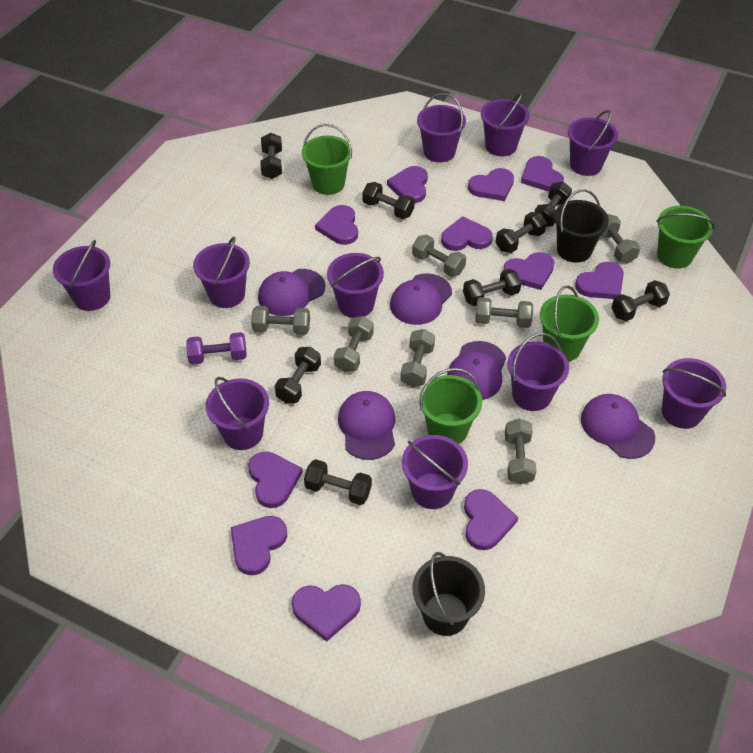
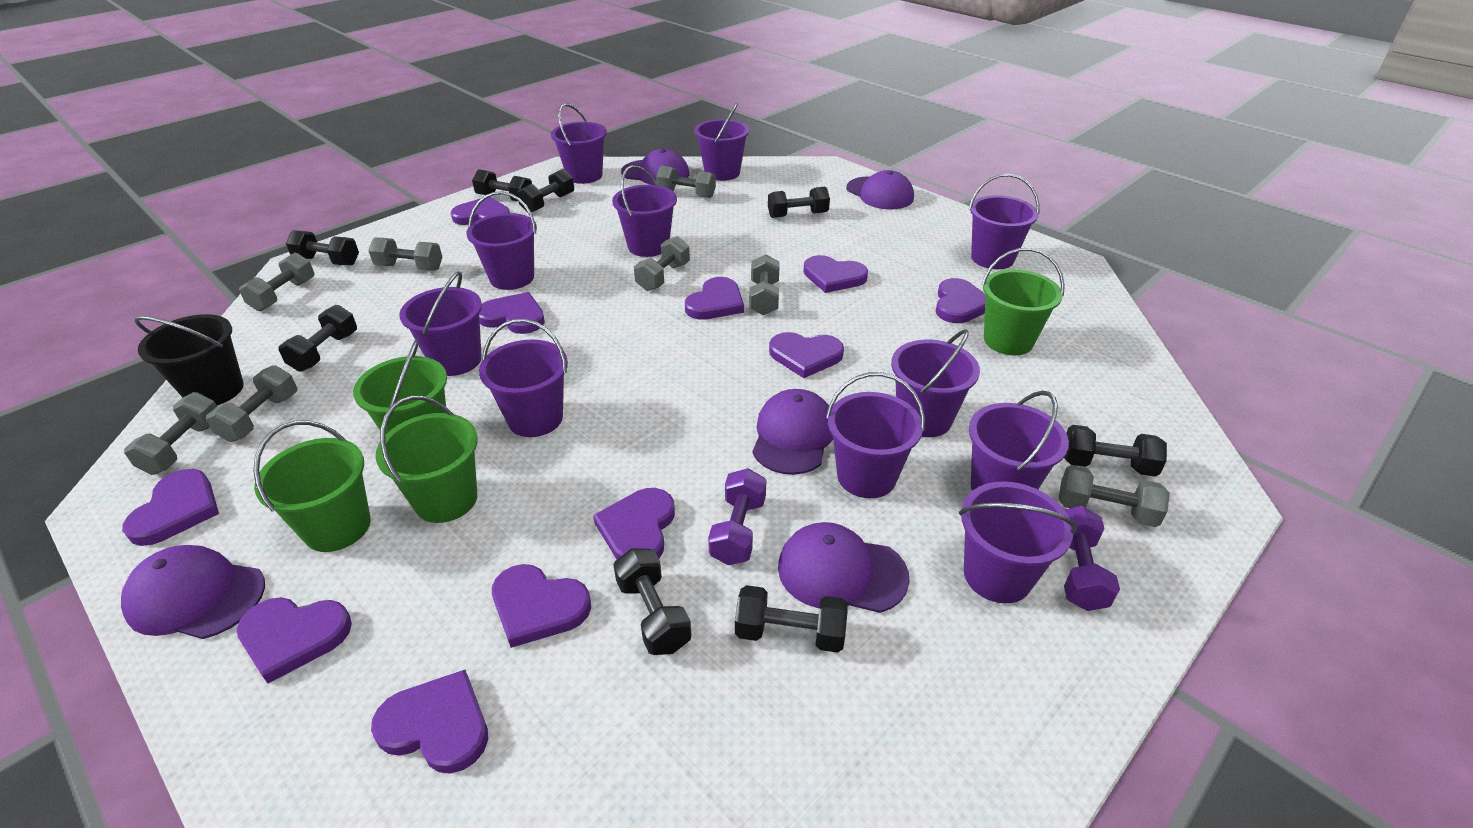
black bucket: 2 -> 1
grey dumbbell: 7 -> 8
purple bucket: 10 -> 11
purple dumbbell: 1 -> 2

